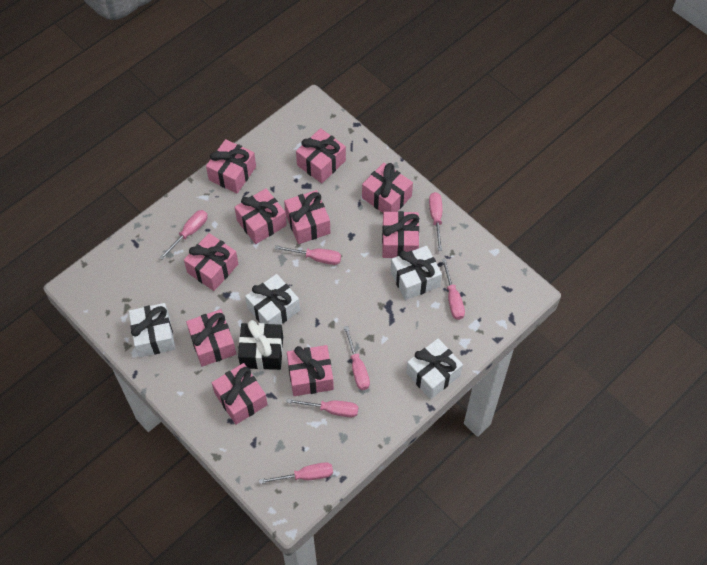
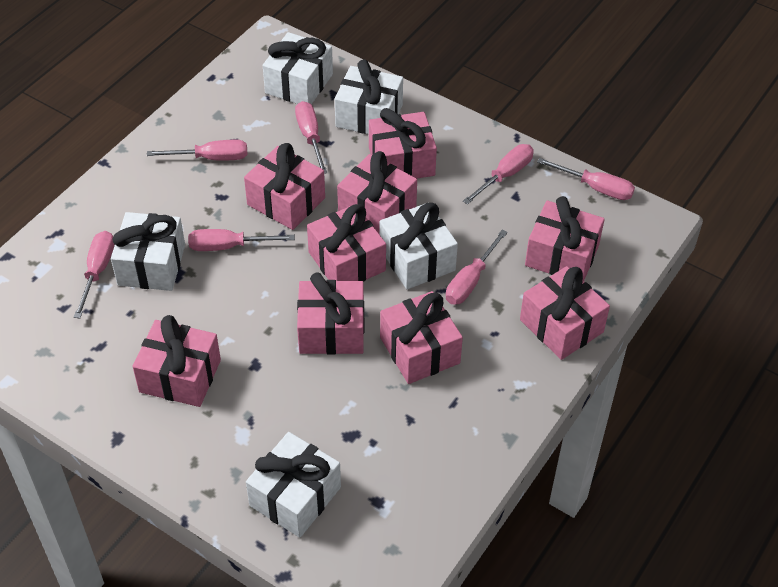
black gift: 1 -> 0
pink gift: 10 -> 9
white gift: 4 -> 5

